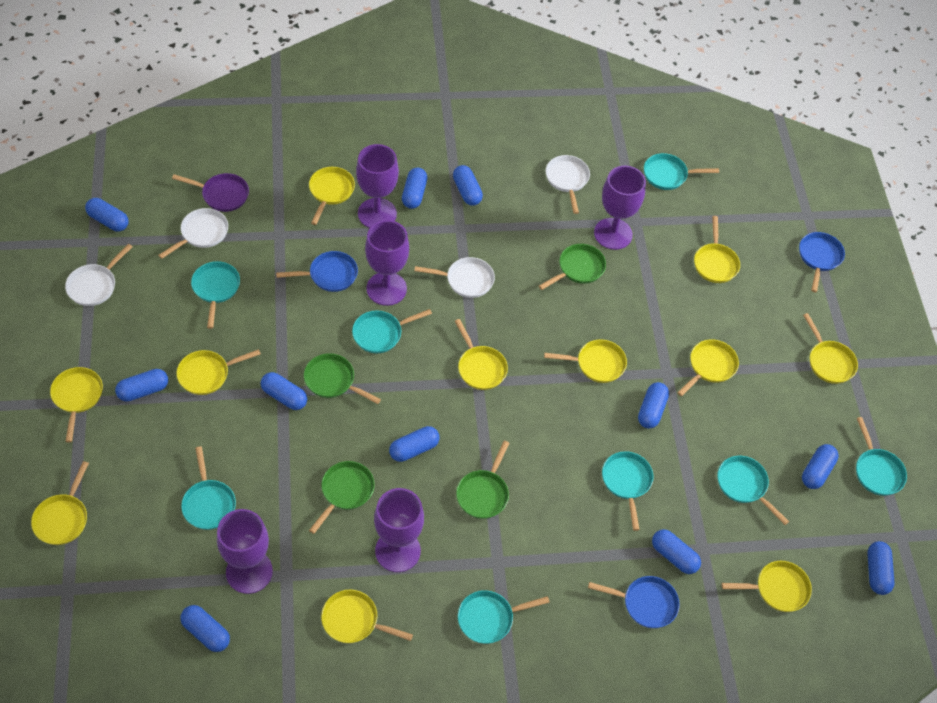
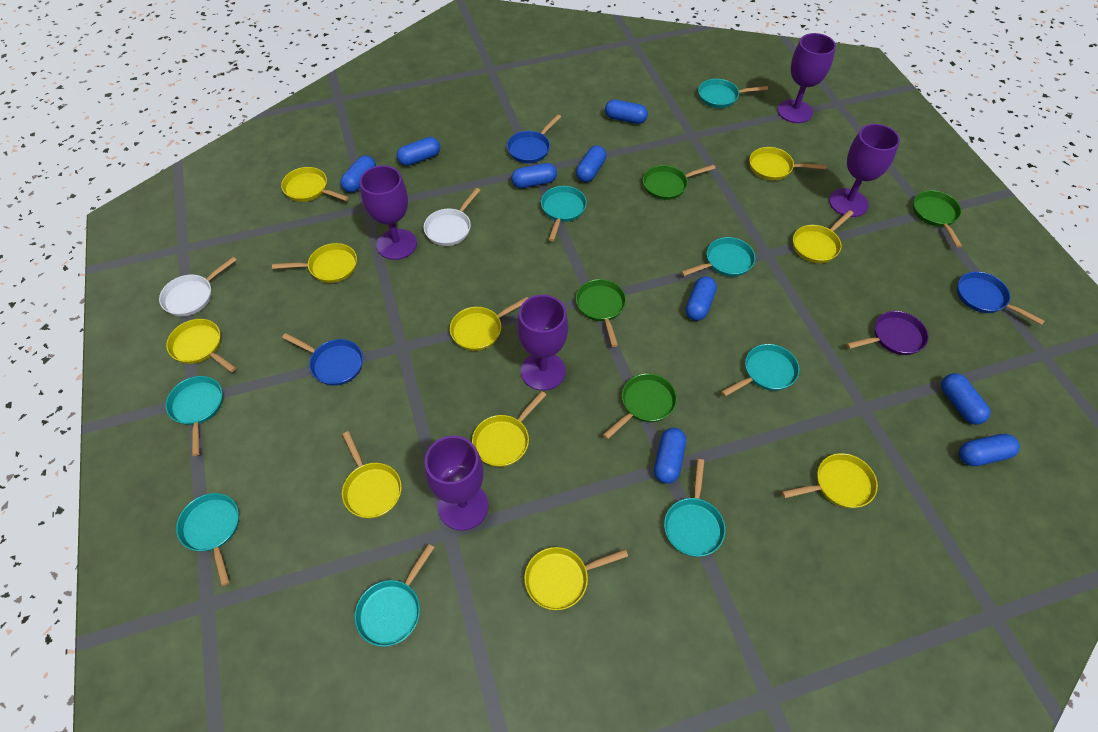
blue capsule: 11 -> 9
white pan: 4 -> 2
yellow pan: 11 -> 10

